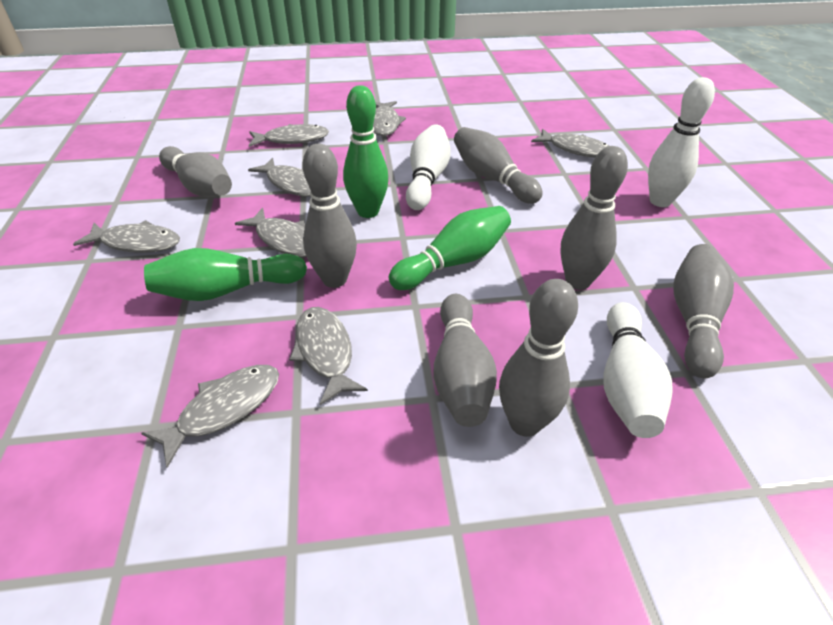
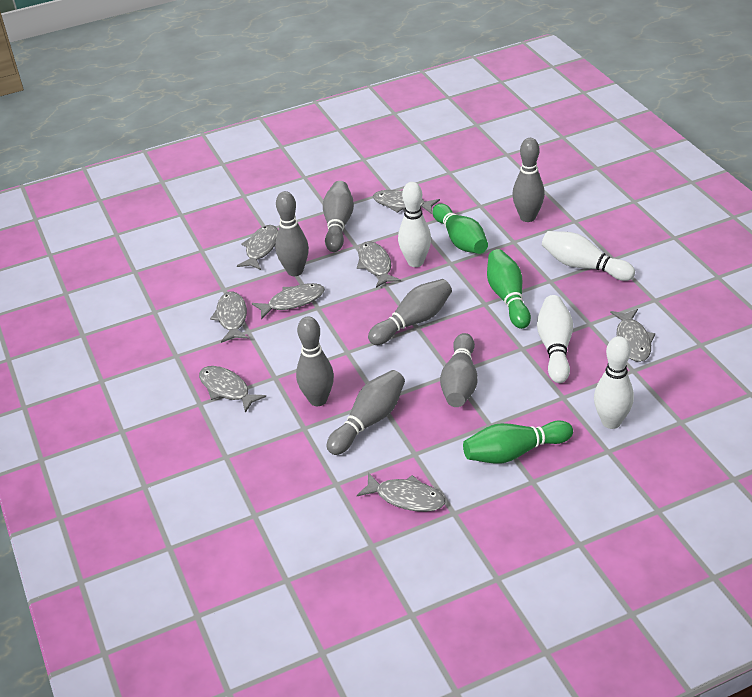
white bowling pin: 3 -> 4

